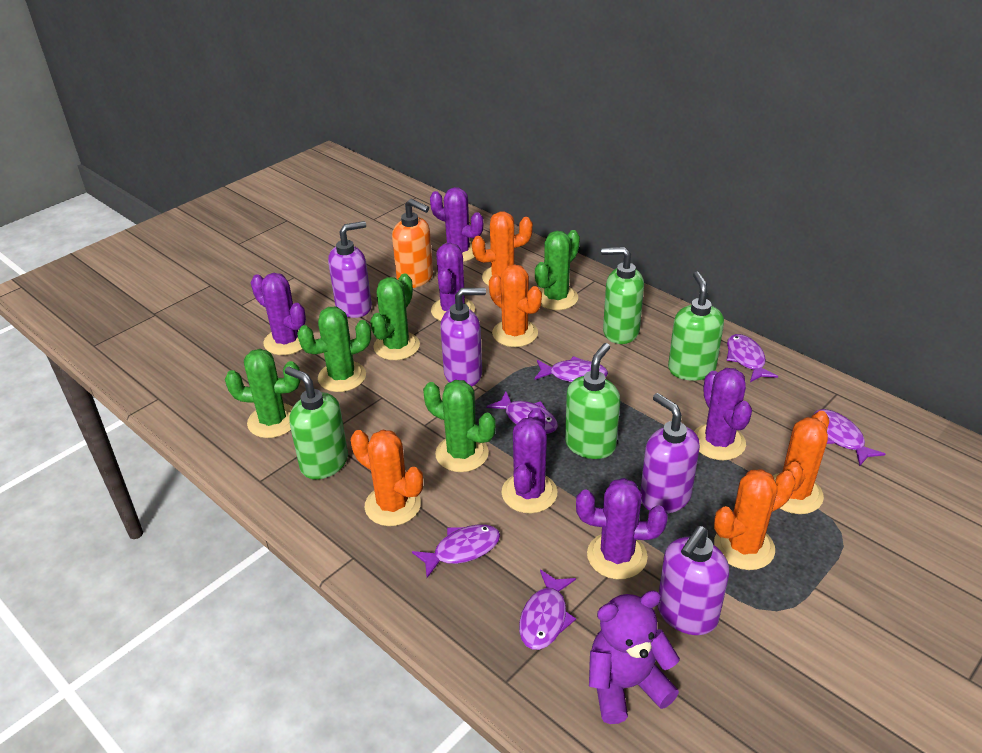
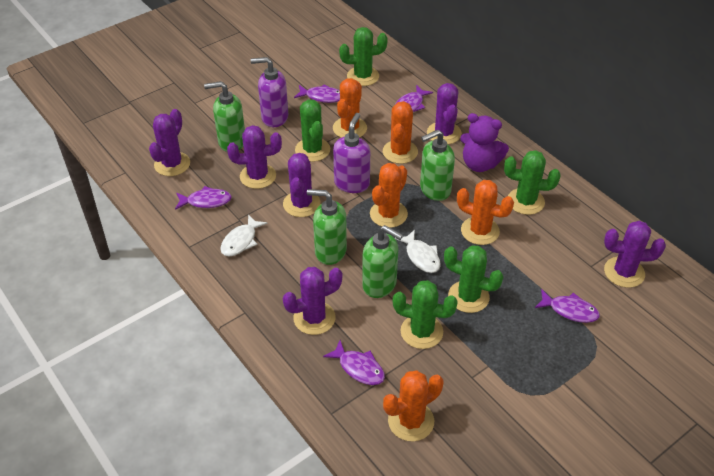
orange soap dispenser: 1 -> 0
purple fish: 6 -> 5
purple soap dispenser: 4 -> 2
white fish: 0 -> 2

